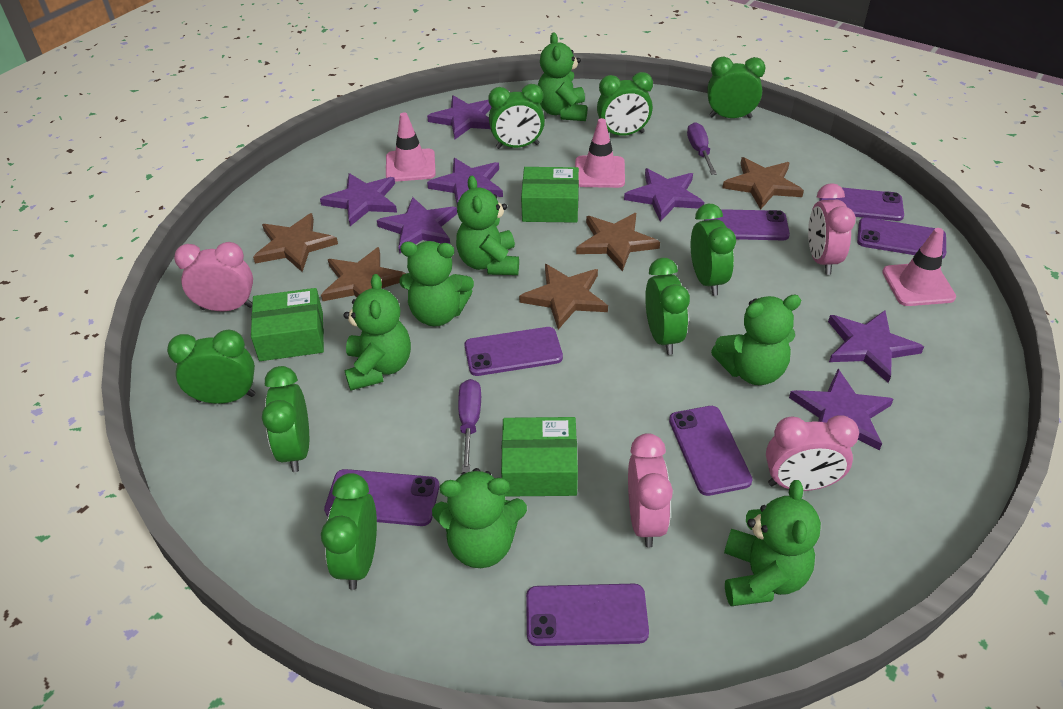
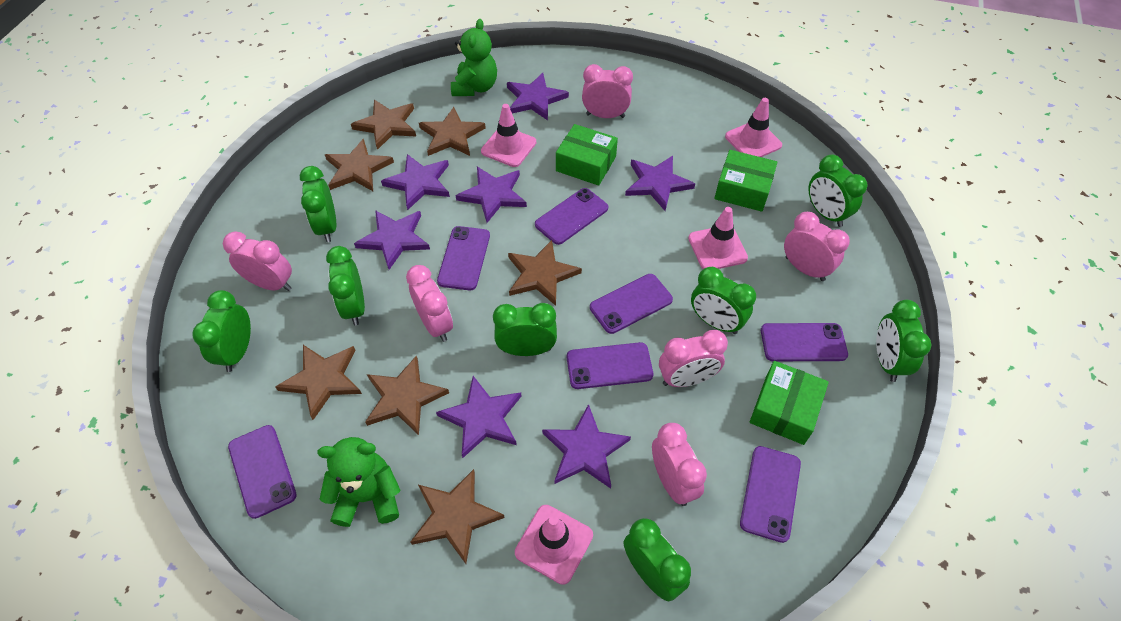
brown star: 5 -> 7
green teddy bear: 7 -> 2
pink clock: 4 -> 6
pink traffic cone: 3 -> 4
purple screwdriver: 2 -> 0

